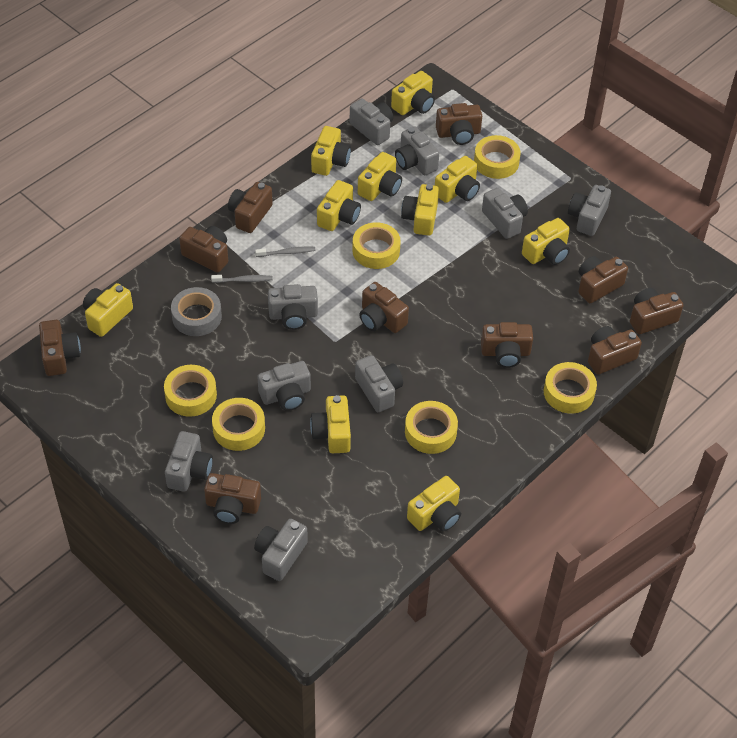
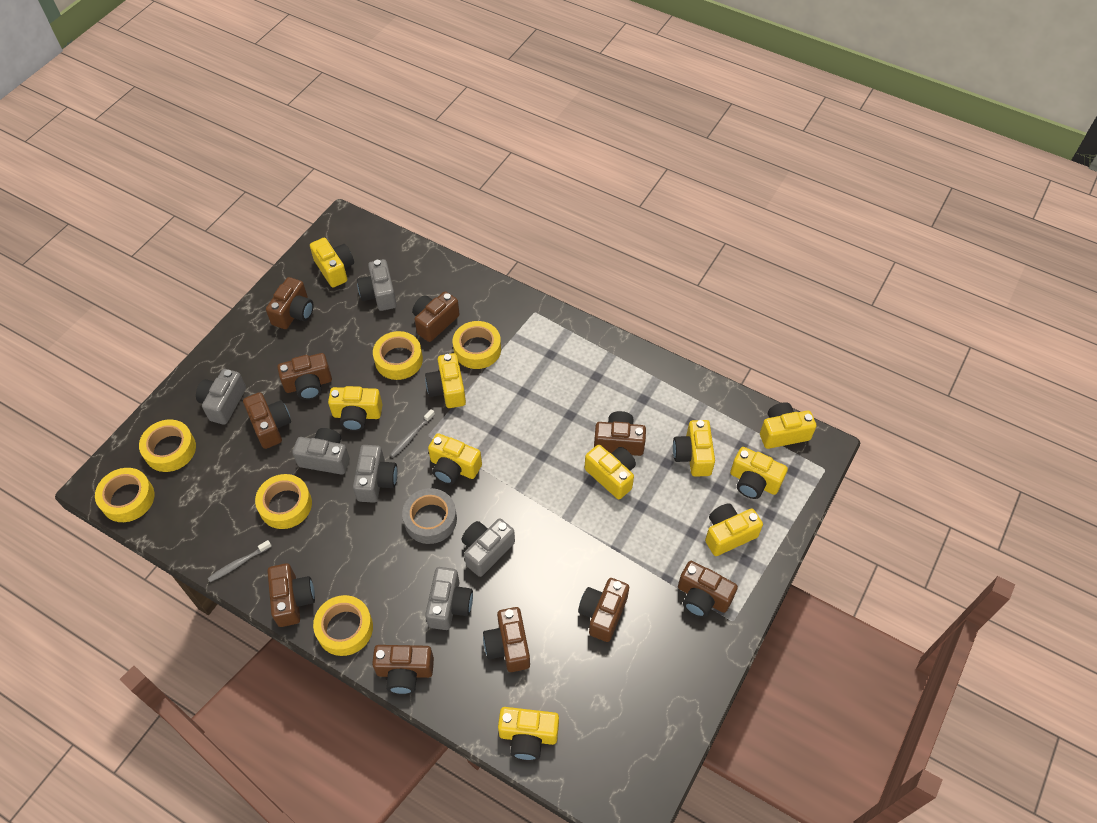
grey camera: 9 -> 6

